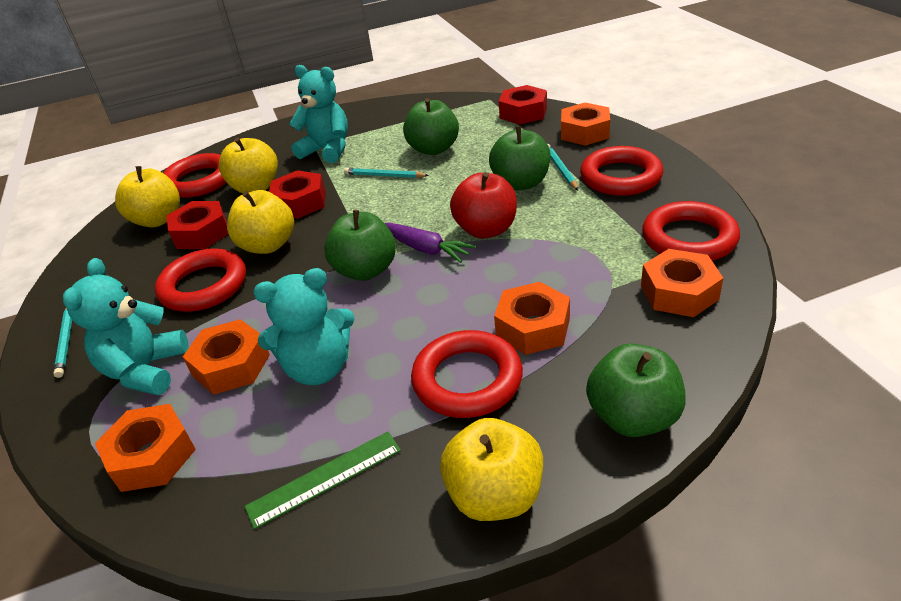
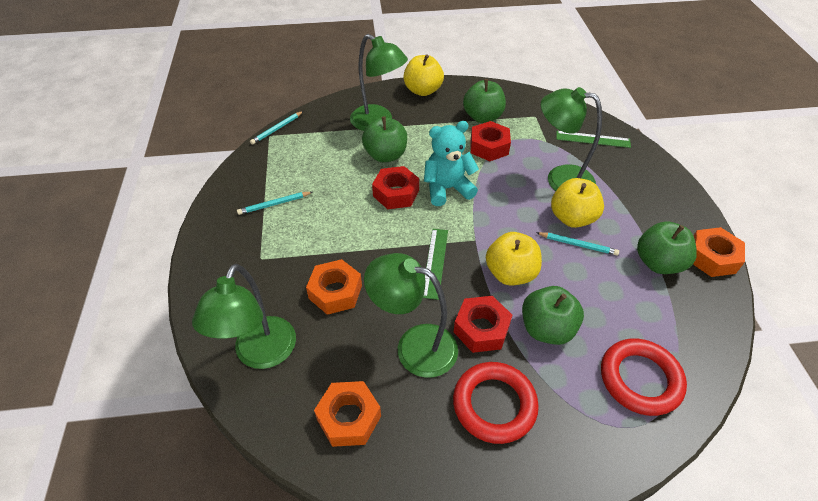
green lamp: 0 -> 4
green ruler: 1 -> 2
orange nut: 5 -> 3
purple carrot: 1 -> 0
red apple: 1 -> 0
red ring: 5 -> 2
turquoise teddy bear: 3 -> 1
yellow apple: 4 -> 3

